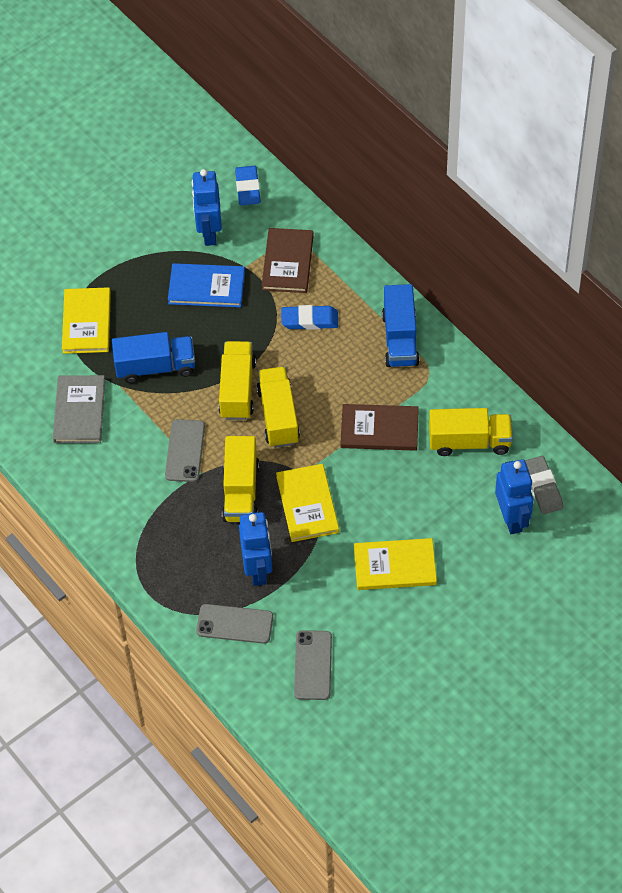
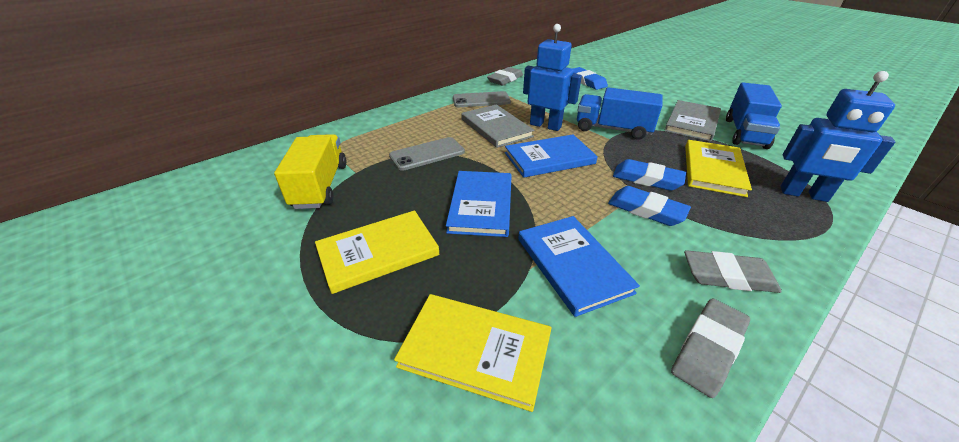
blue book: 1 -> 3
blue eraser: 2 -> 3
blue robot: 3 -> 2
brown book: 2 -> 0
grey book: 1 -> 2
grey eraser: 1 -> 3
grey phone: 3 -> 2
yellow truck: 4 -> 1

